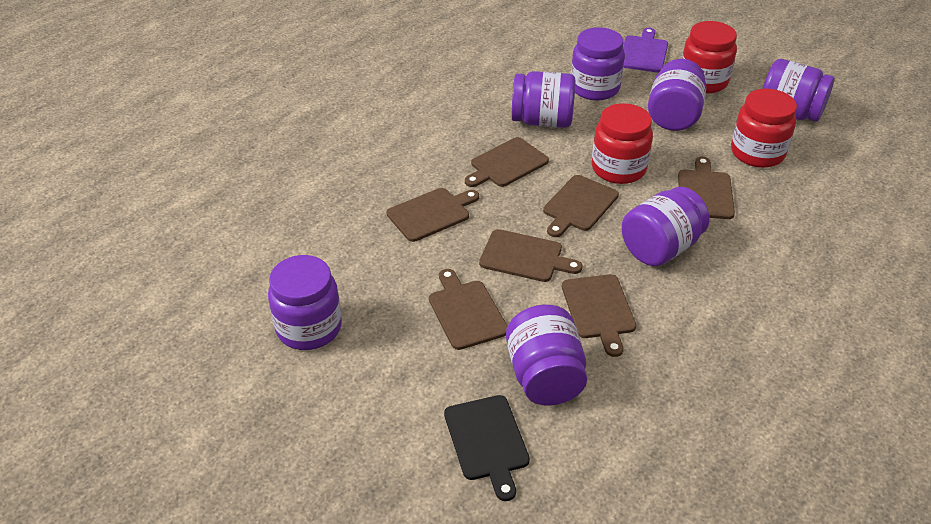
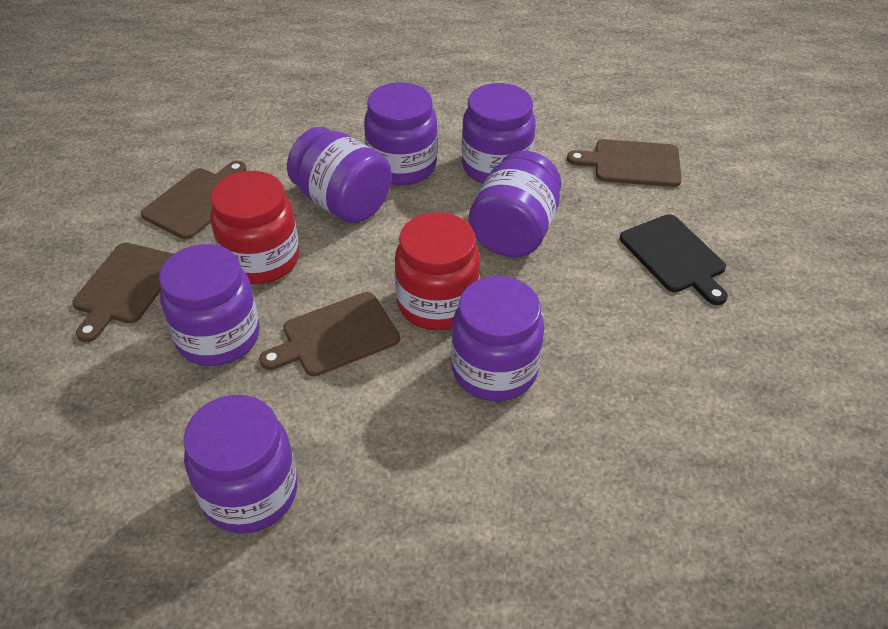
brown cutting board: 7 -> 4
purple cutting board: 1 -> 0
red jar: 3 -> 2

